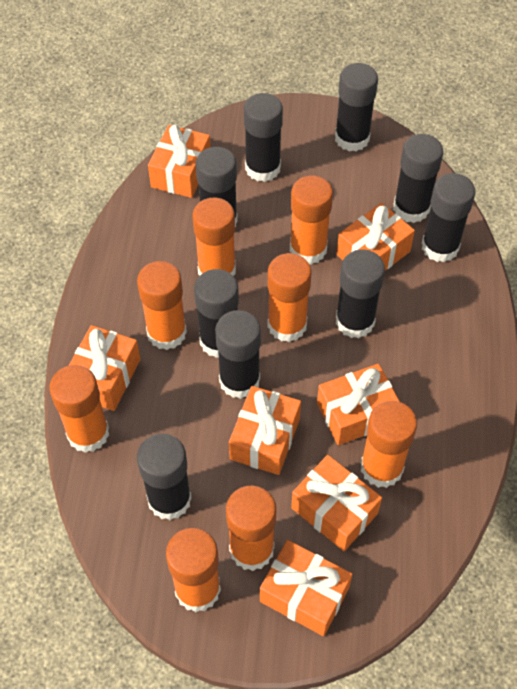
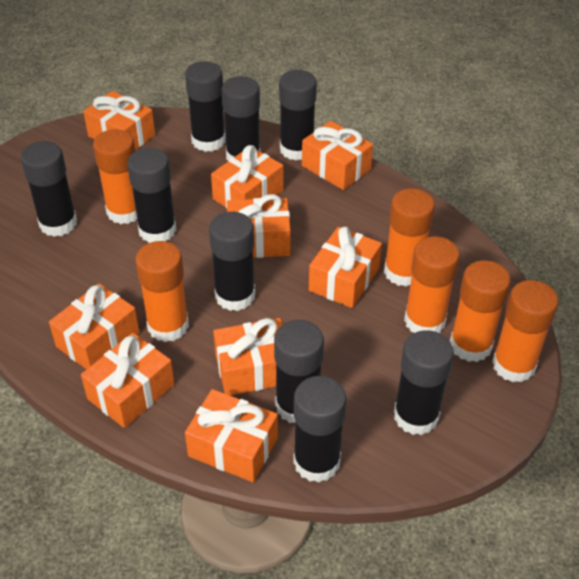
orange gift: 7 -> 9
orange glue stick: 8 -> 6

